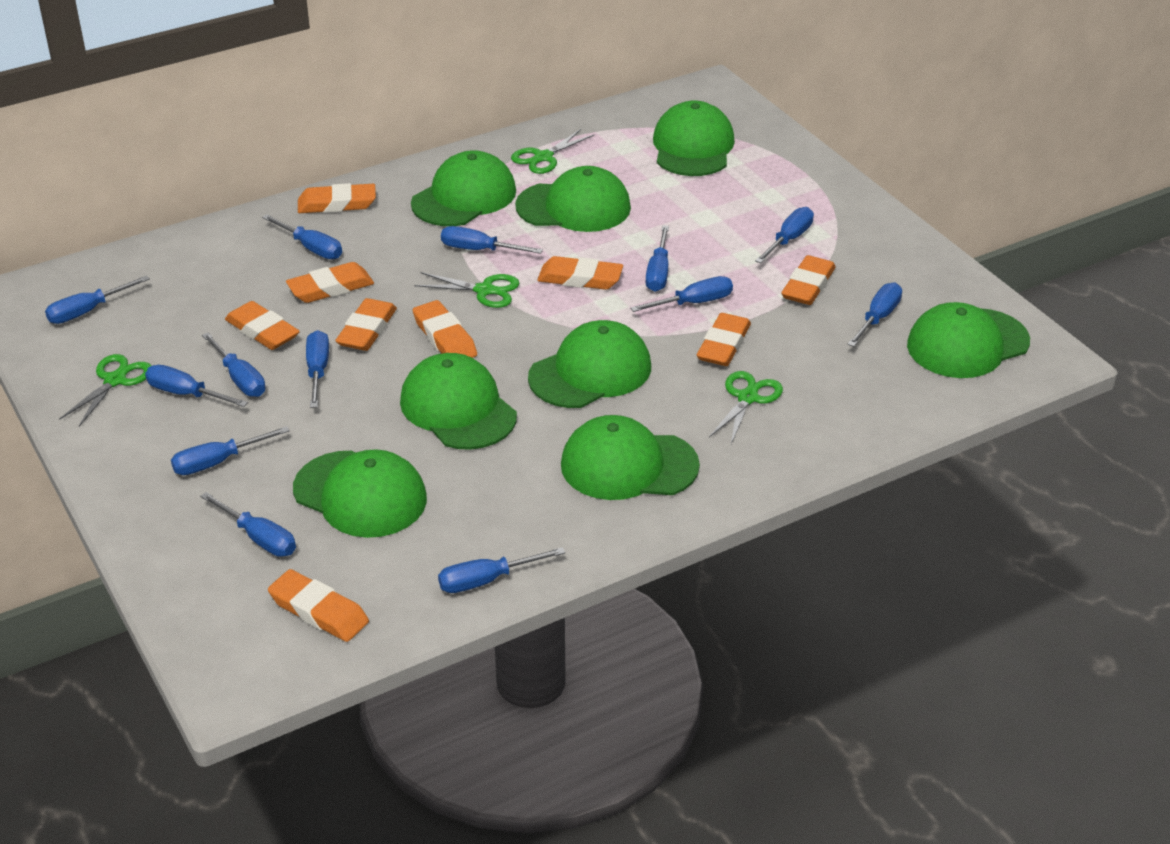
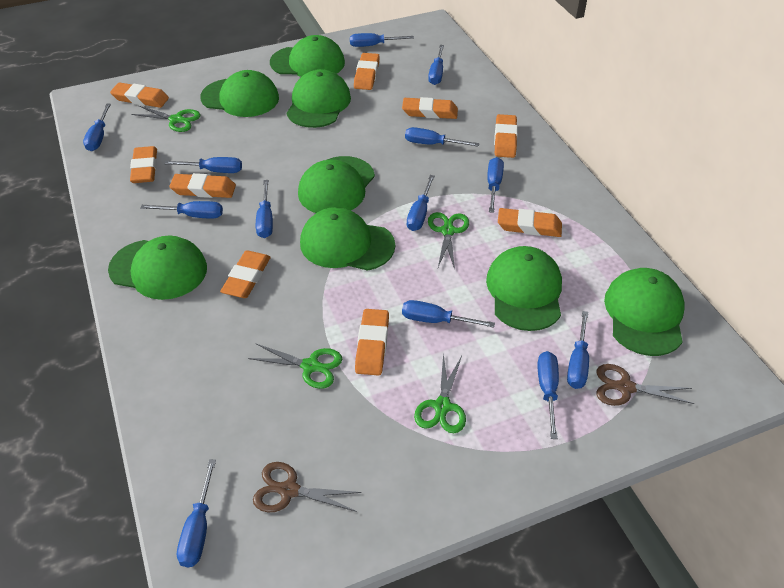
brown scissors: 0 -> 2

